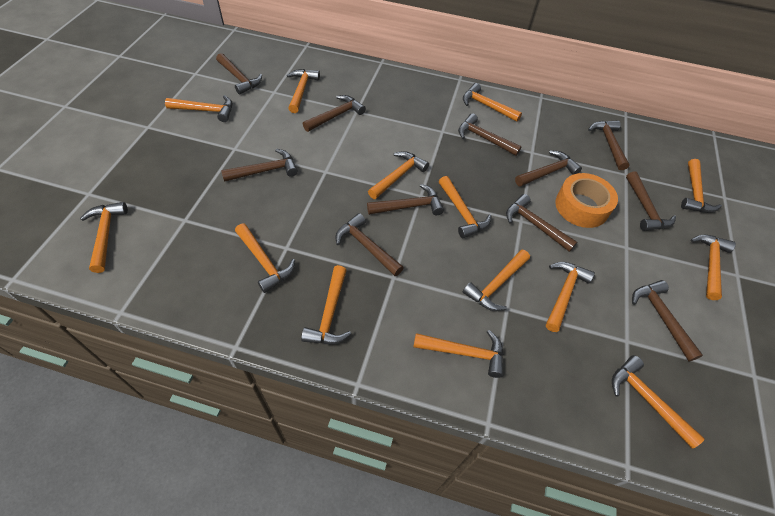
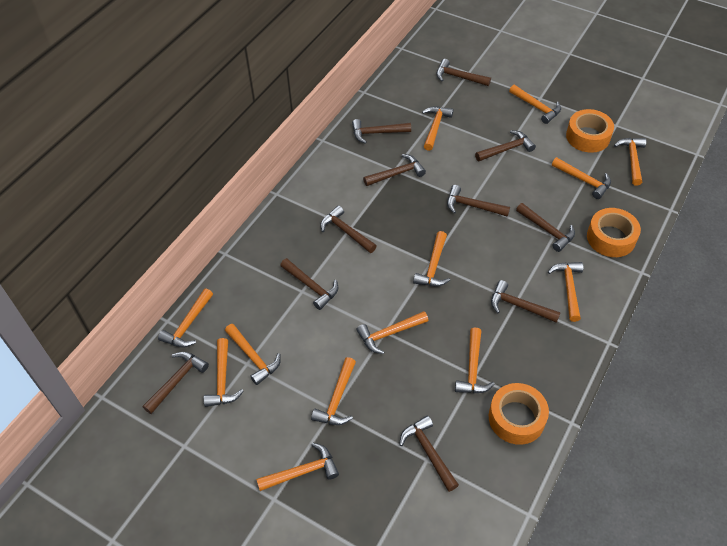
orange hammer: 14 -> 13
orange tape: 1 -> 3

